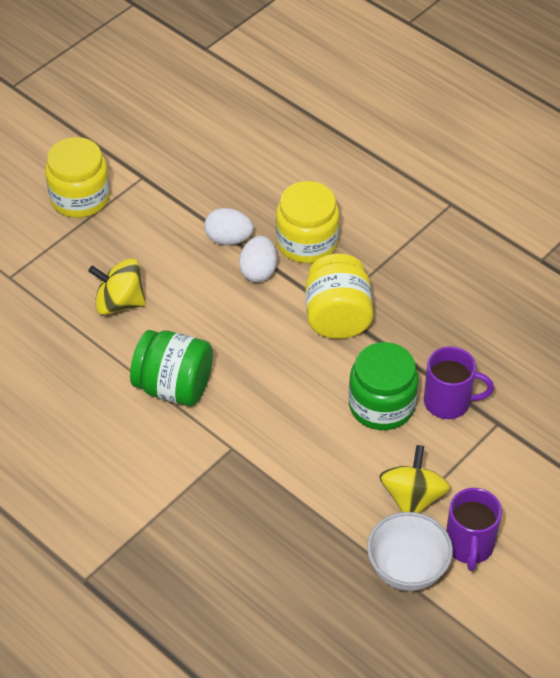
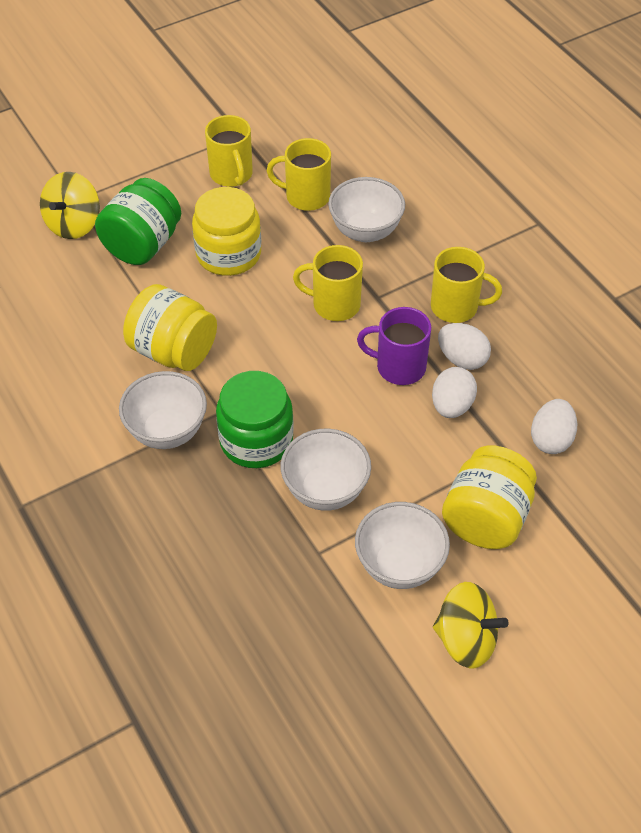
purple mug: 2 -> 1
white bowl: 1 -> 4
white egg: 2 -> 3
yellow mug: 0 -> 4

